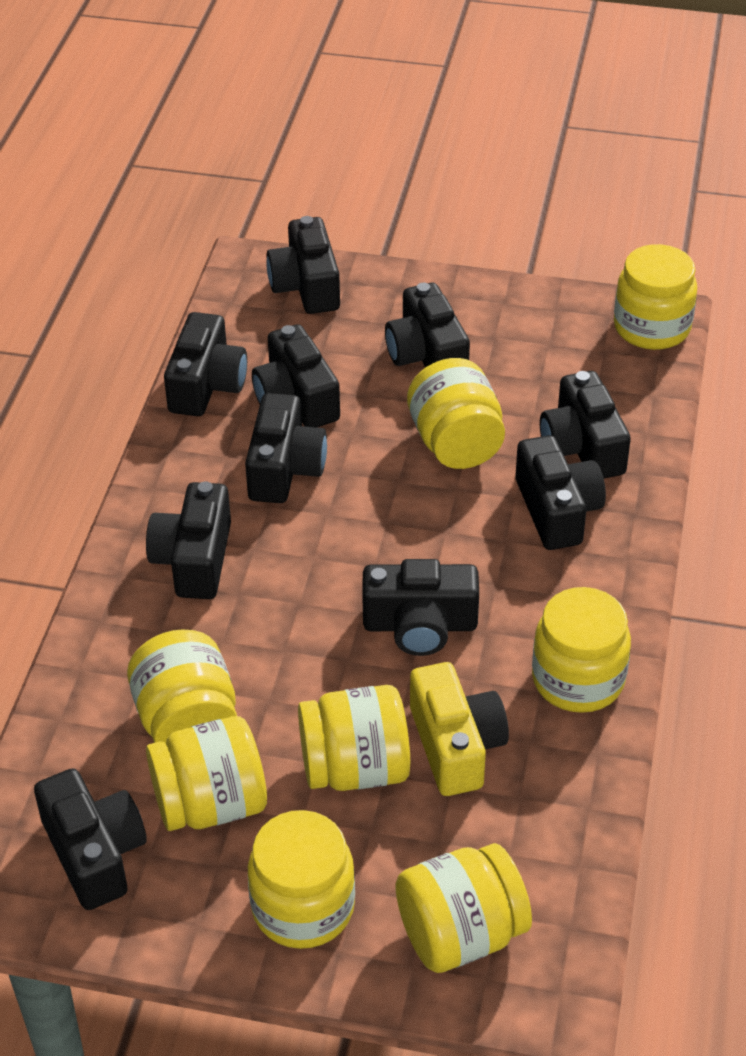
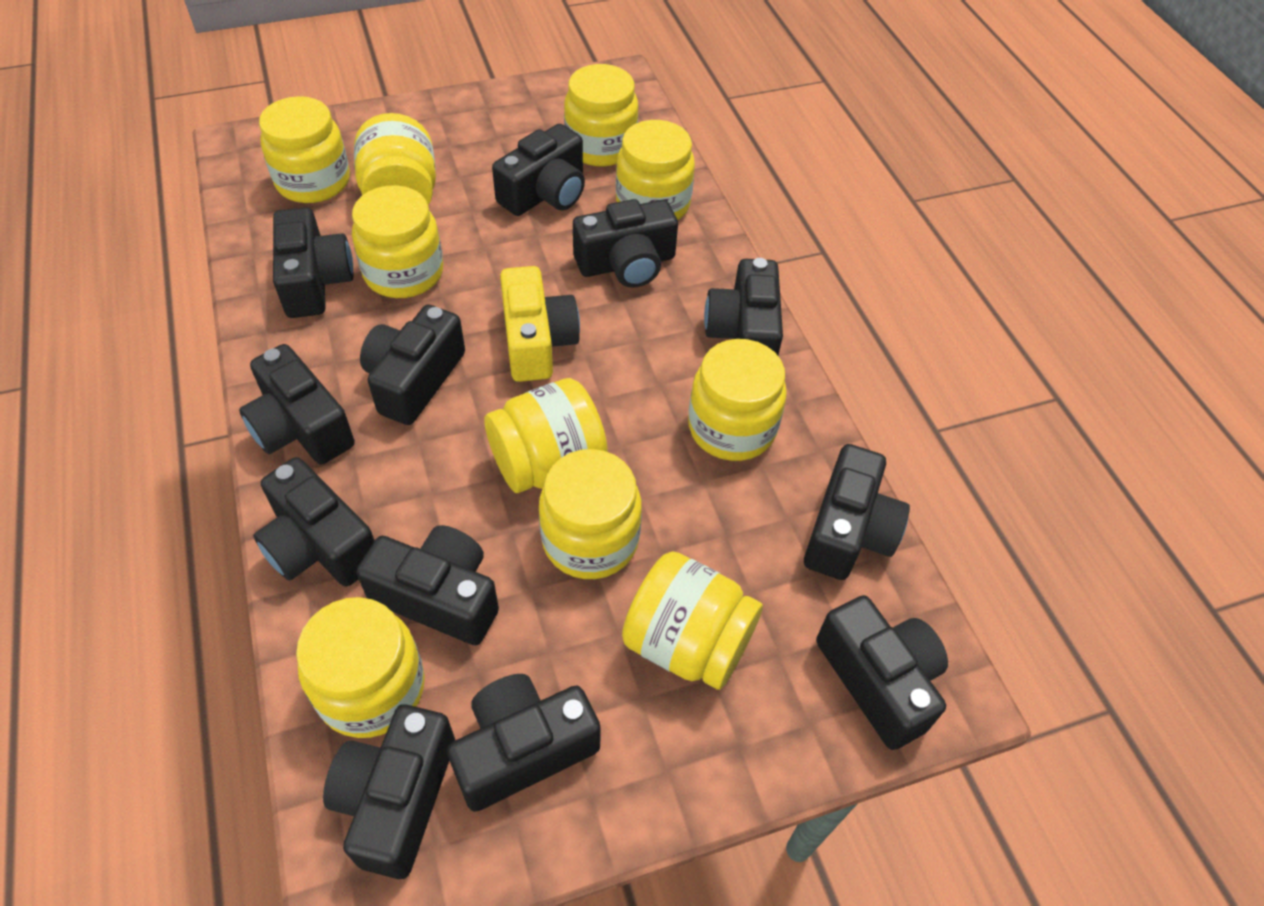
black camera: 10 -> 12
yellow jar: 8 -> 10

